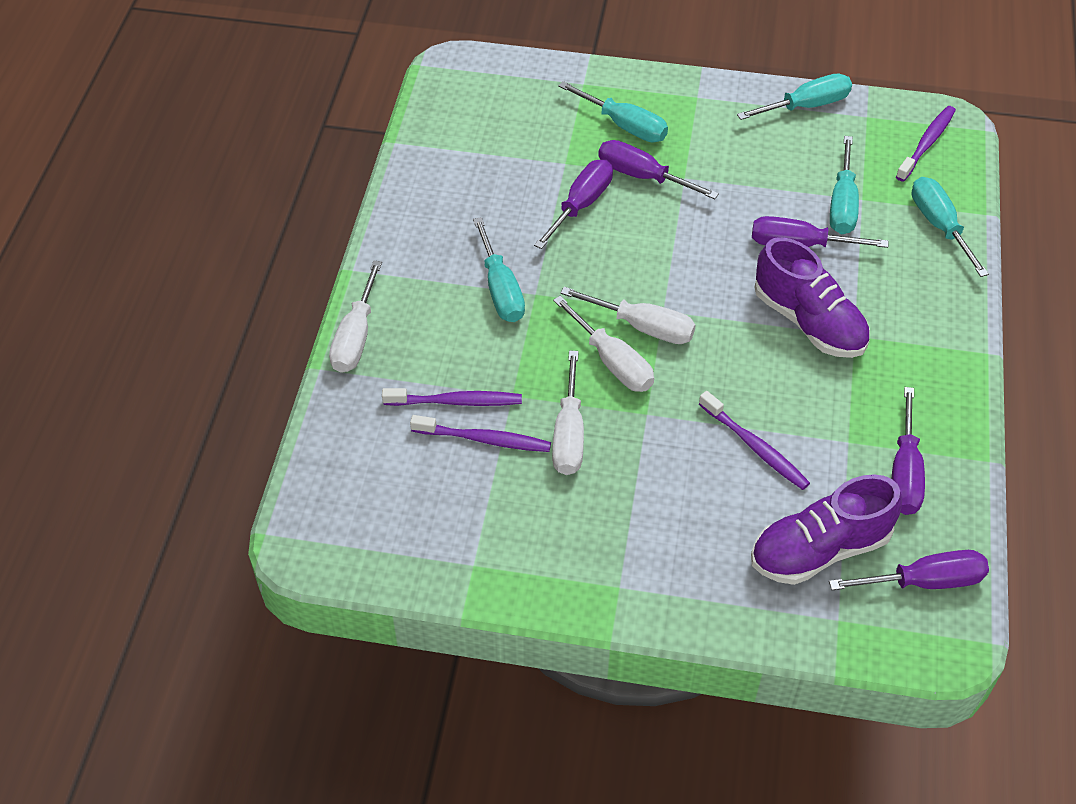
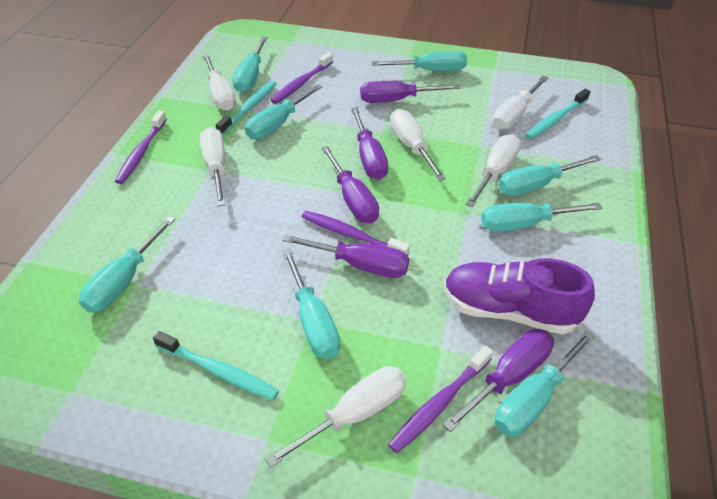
purple shoe: 2 -> 1
turquoise screwdriver: 5 -> 8
turquoise toothbrush: 0 -> 3
white screwdriver: 4 -> 6

